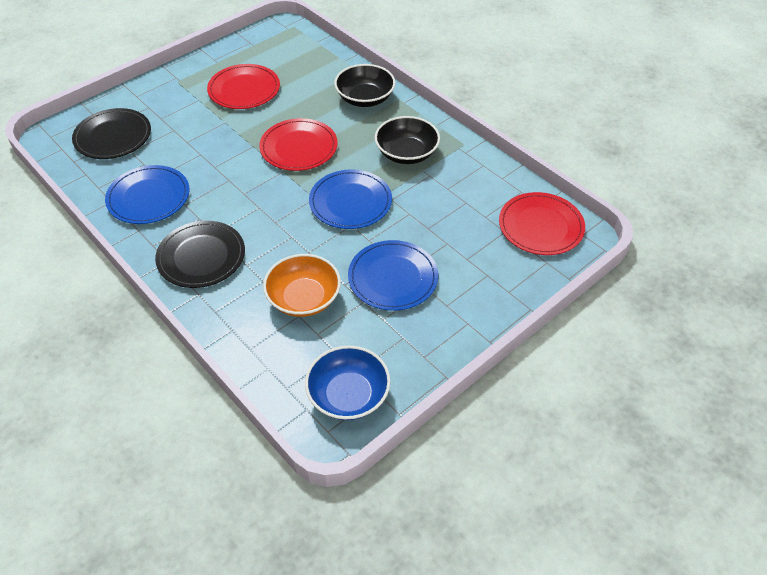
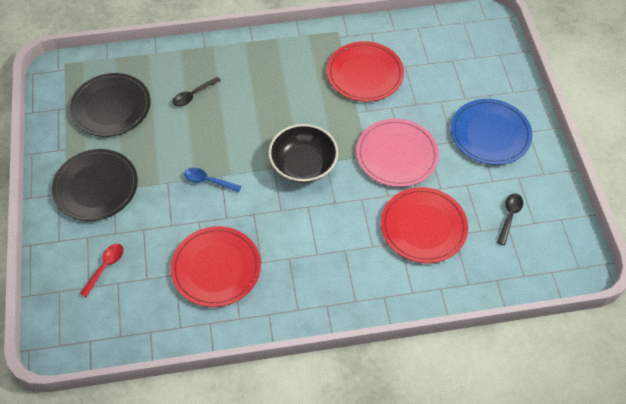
black bowl: 2 -> 1
black spoon: 0 -> 2
blue bowl: 1 -> 0
blue plate: 3 -> 1
blue spoon: 0 -> 1
orange bowl: 1 -> 0
pink plate: 0 -> 1
red spoon: 0 -> 1

